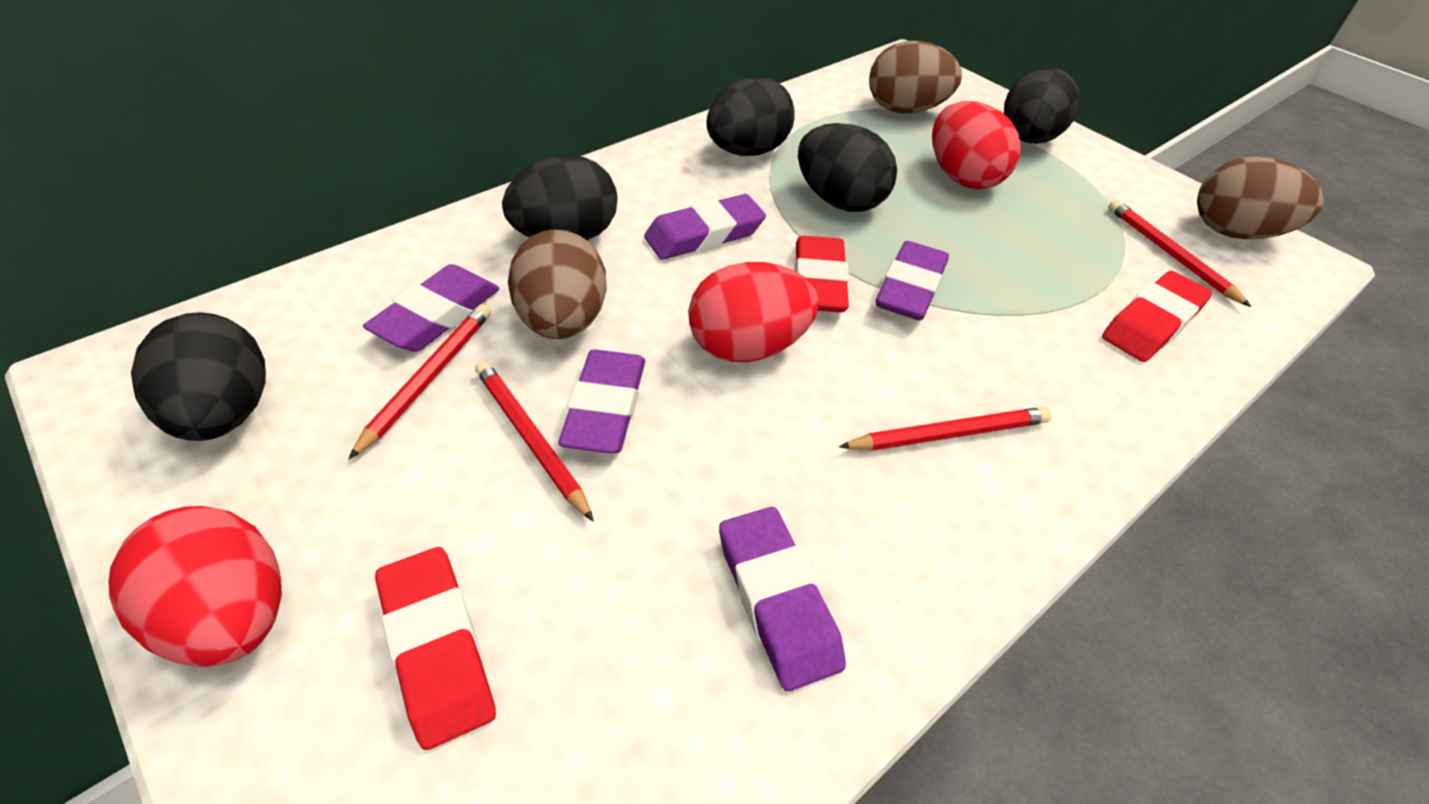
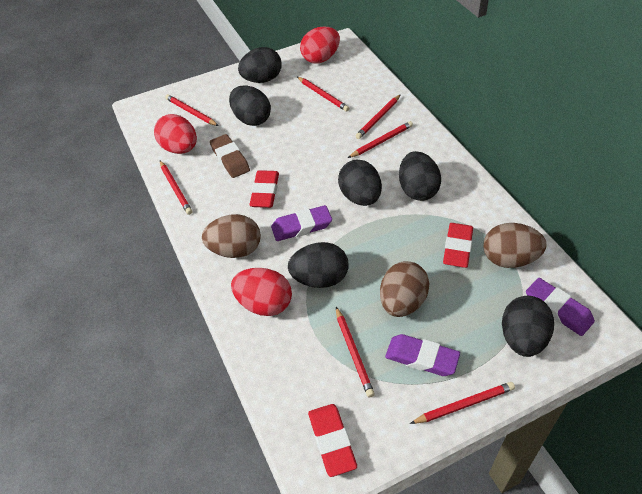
black egg: 5 -> 6
brown eraser: 0 -> 1
purple eraser: 5 -> 3
red pencil: 4 -> 7

